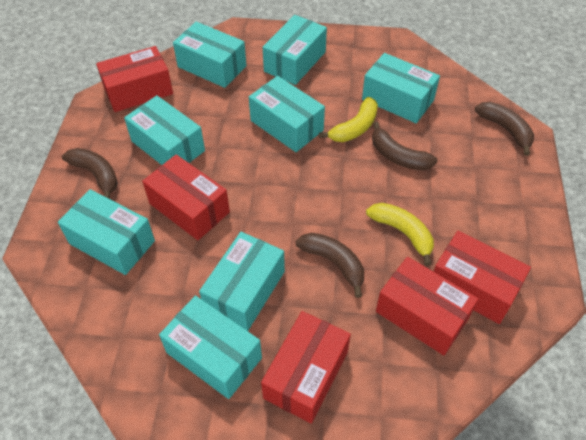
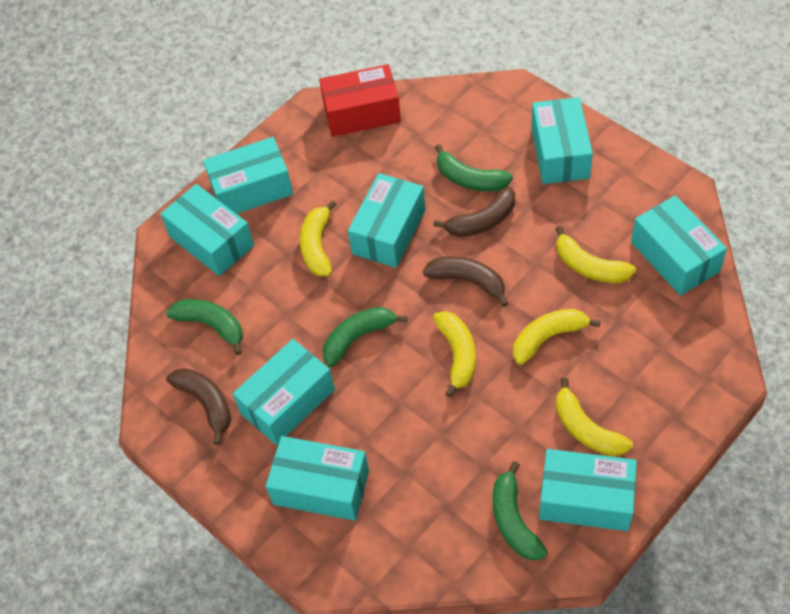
brown banana: 4 -> 3
green banana: 0 -> 4
red box: 5 -> 1
yellow banana: 2 -> 5

